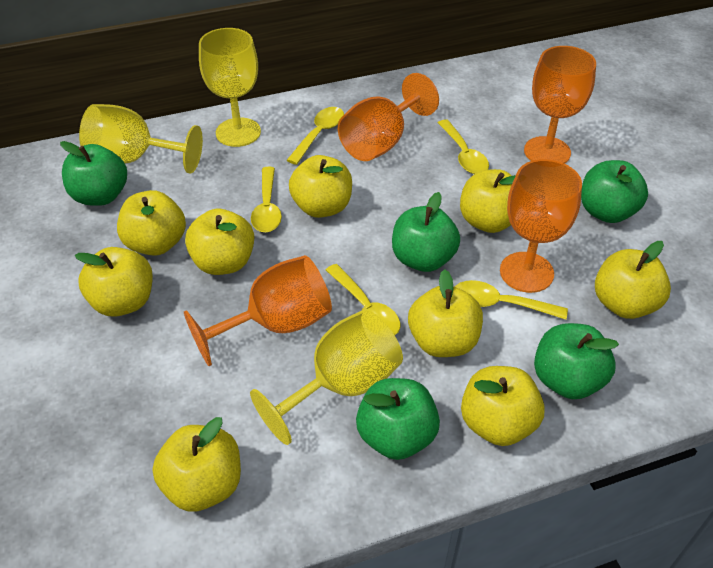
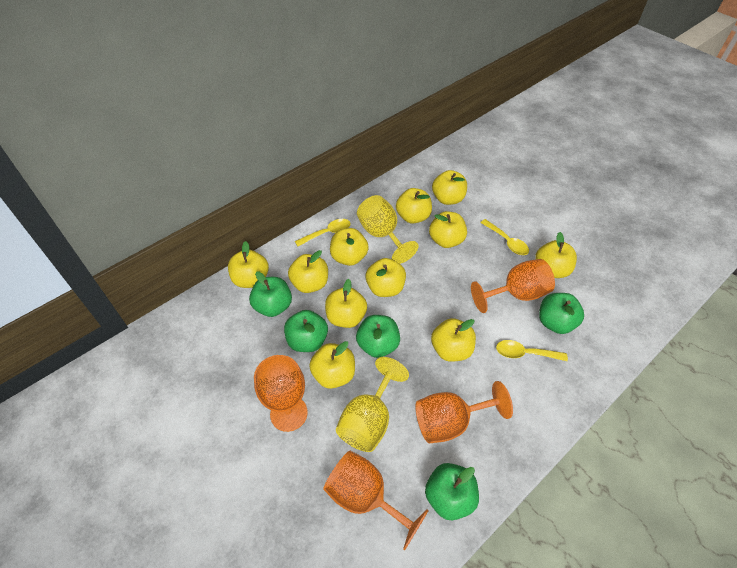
yellow apple: 9 -> 11
yellow goblet: 3 -> 2
yellow spoon: 5 -> 3

